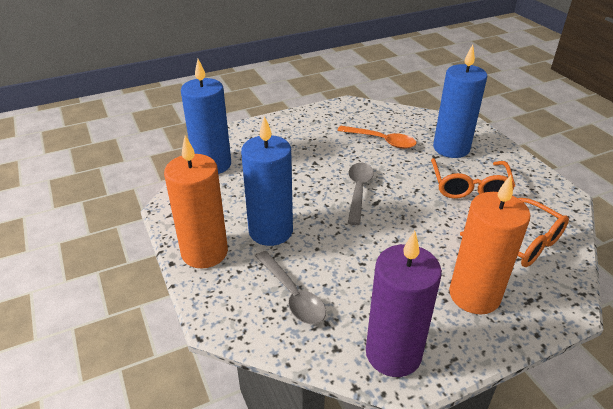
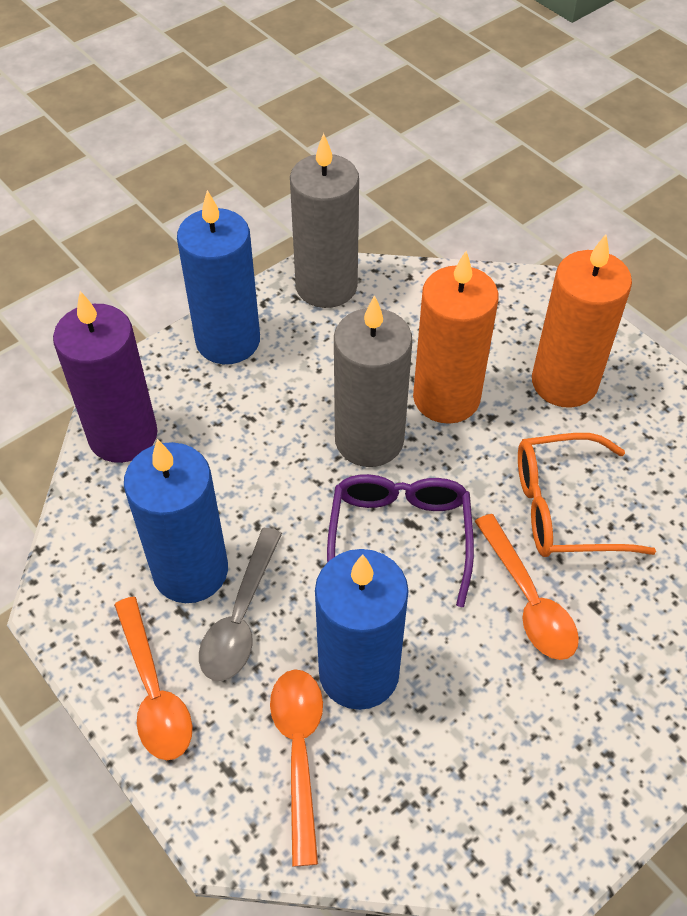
grey candle: 0 -> 2
grey spoon: 2 -> 1
orange glasses: 2 -> 1
orange spoon: 1 -> 3
purple glasses: 0 -> 1

